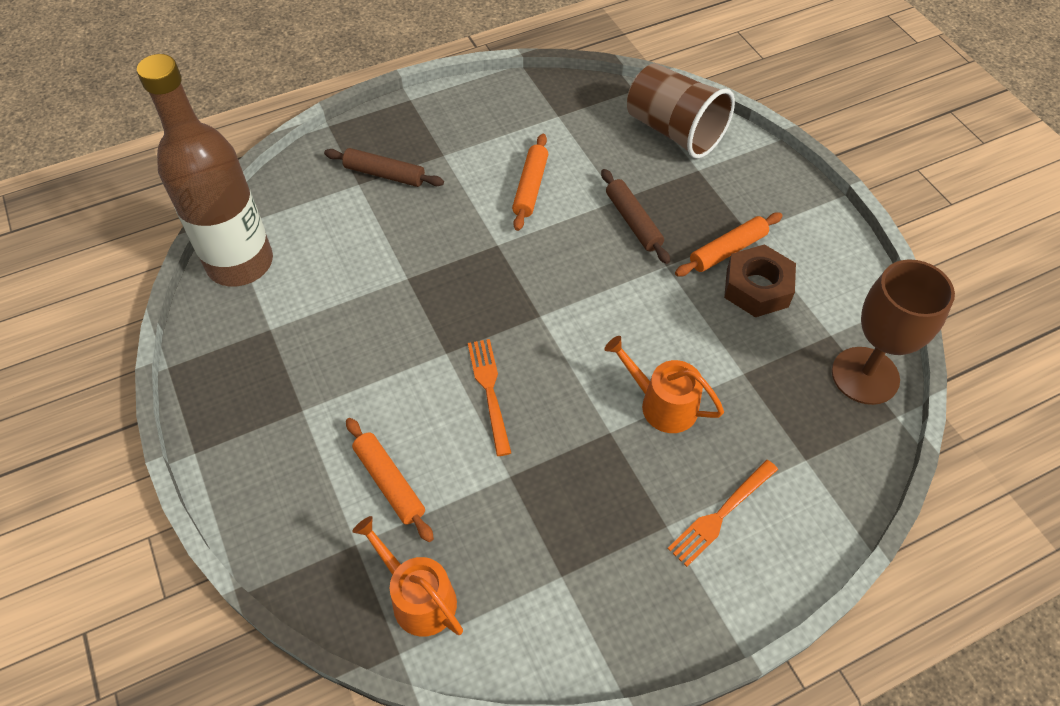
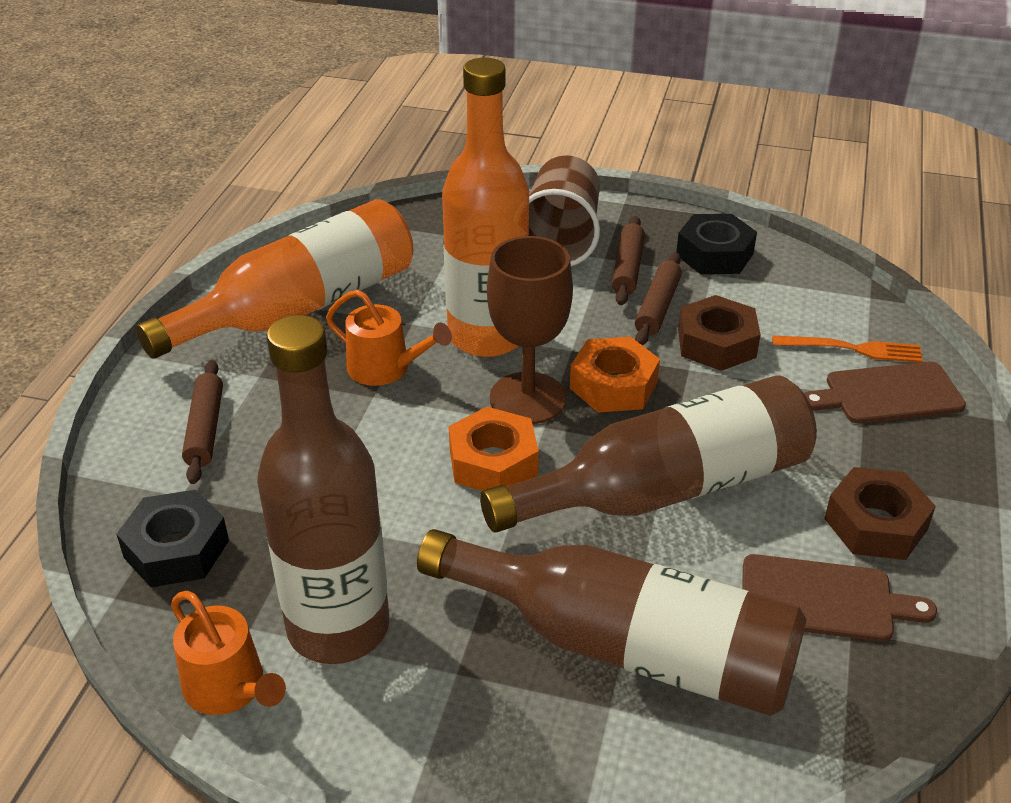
black nut: 0 -> 2
brown bottle: 1 -> 3
brown cutting board: 0 -> 2
brown nut: 1 -> 2
brown rolling pin: 2 -> 3
orange bottle: 0 -> 2
orange fork: 2 -> 1
orange nut: 0 -> 2
orange rolling pin: 3 -> 0

